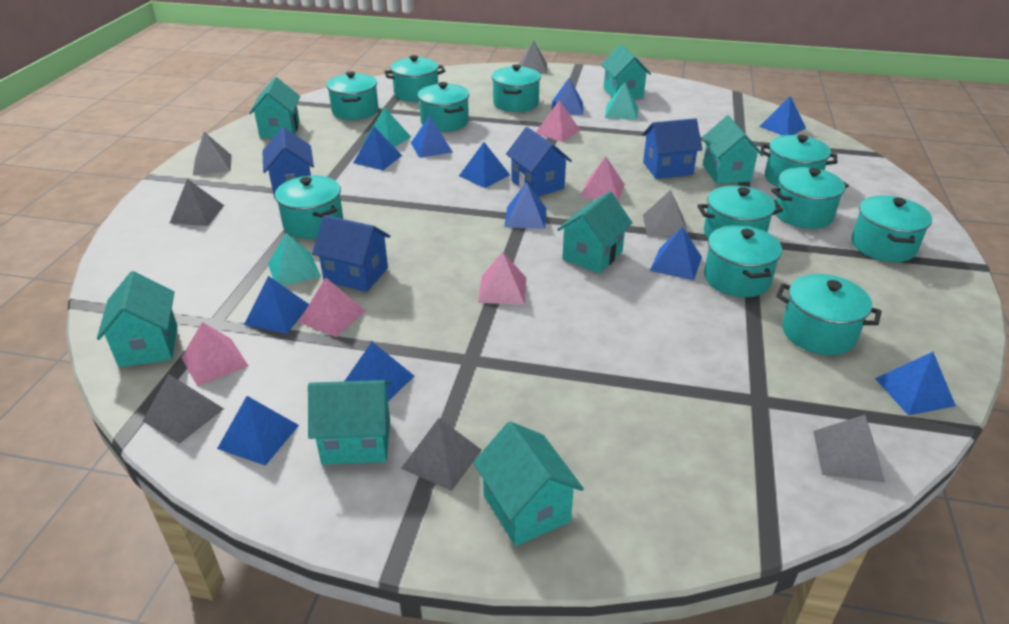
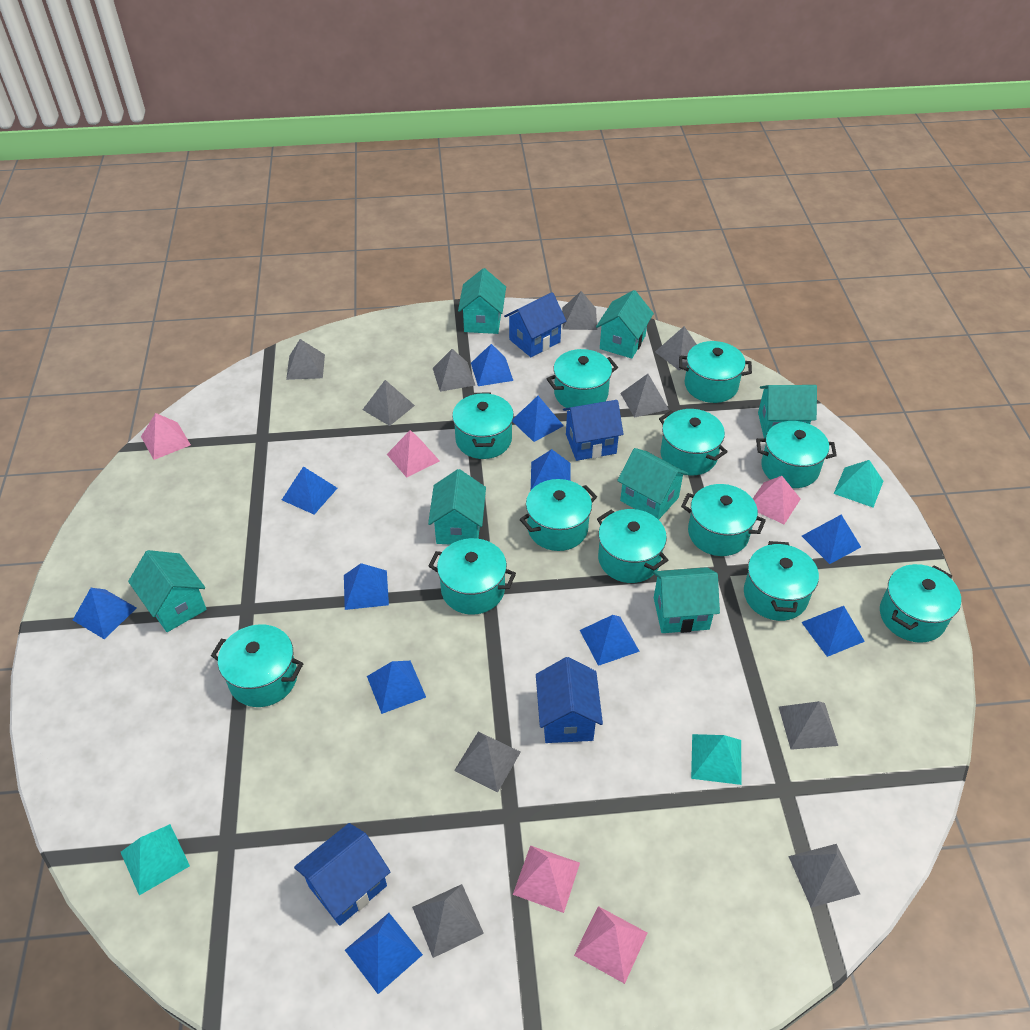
grey pyramid: 7 -> 10
turquoise pot: 11 -> 12

